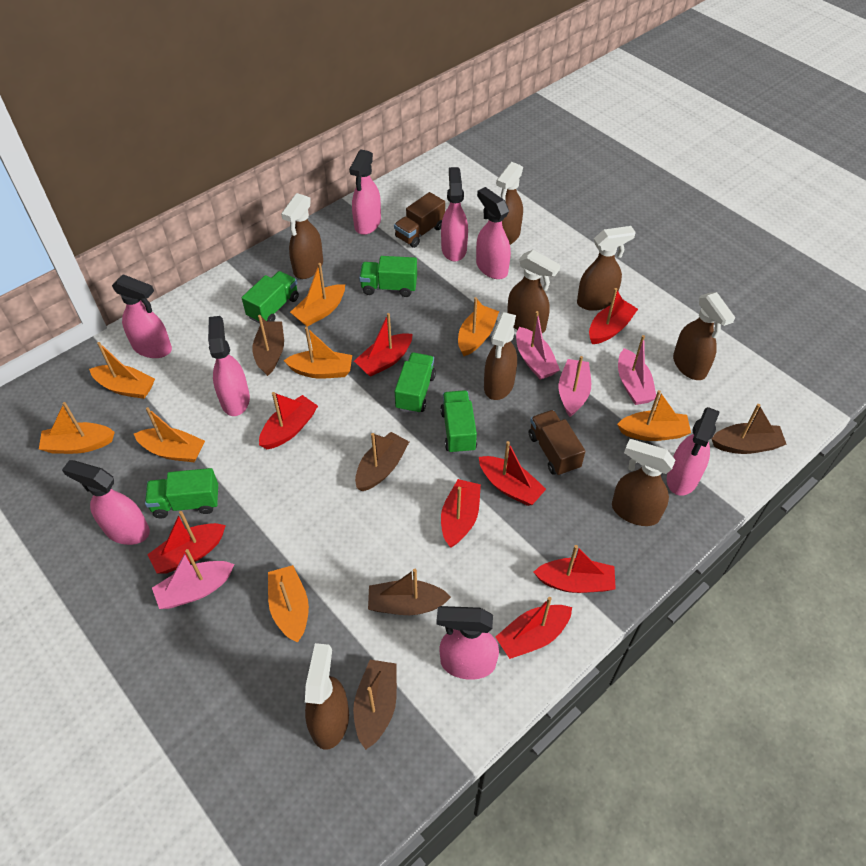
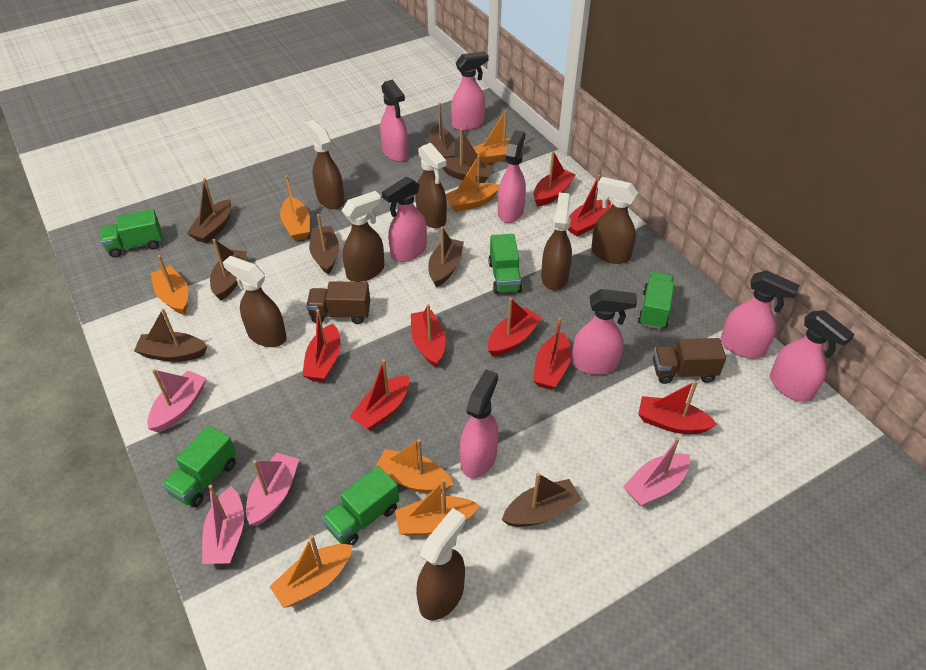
brown boat: 5 -> 8
brown spray bottle: 8 -> 7
orange boat: 8 -> 7

